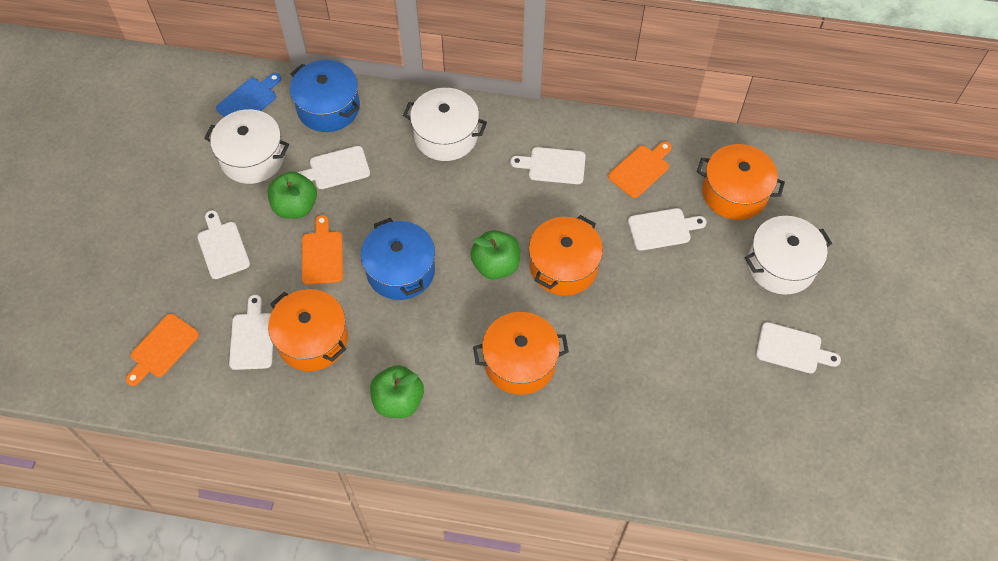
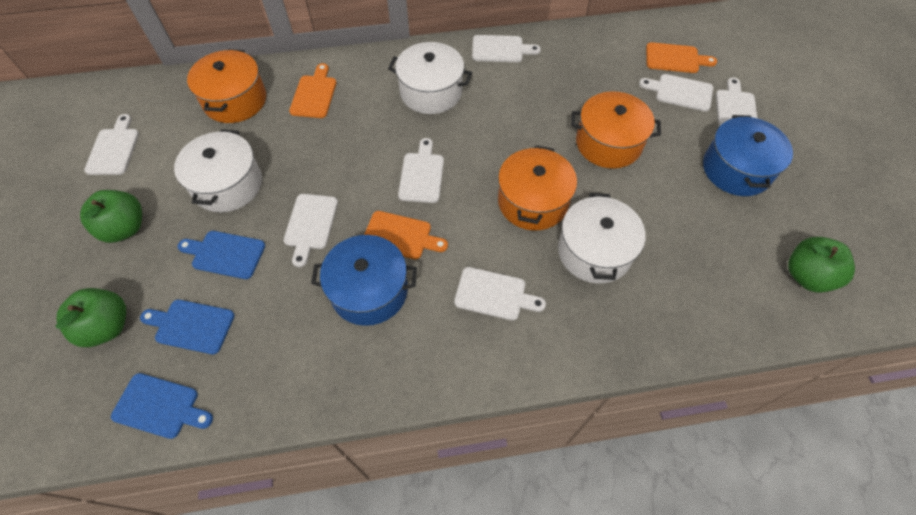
blue cutting board: 1 -> 3
orange pot: 4 -> 3
white cutting board: 6 -> 7

